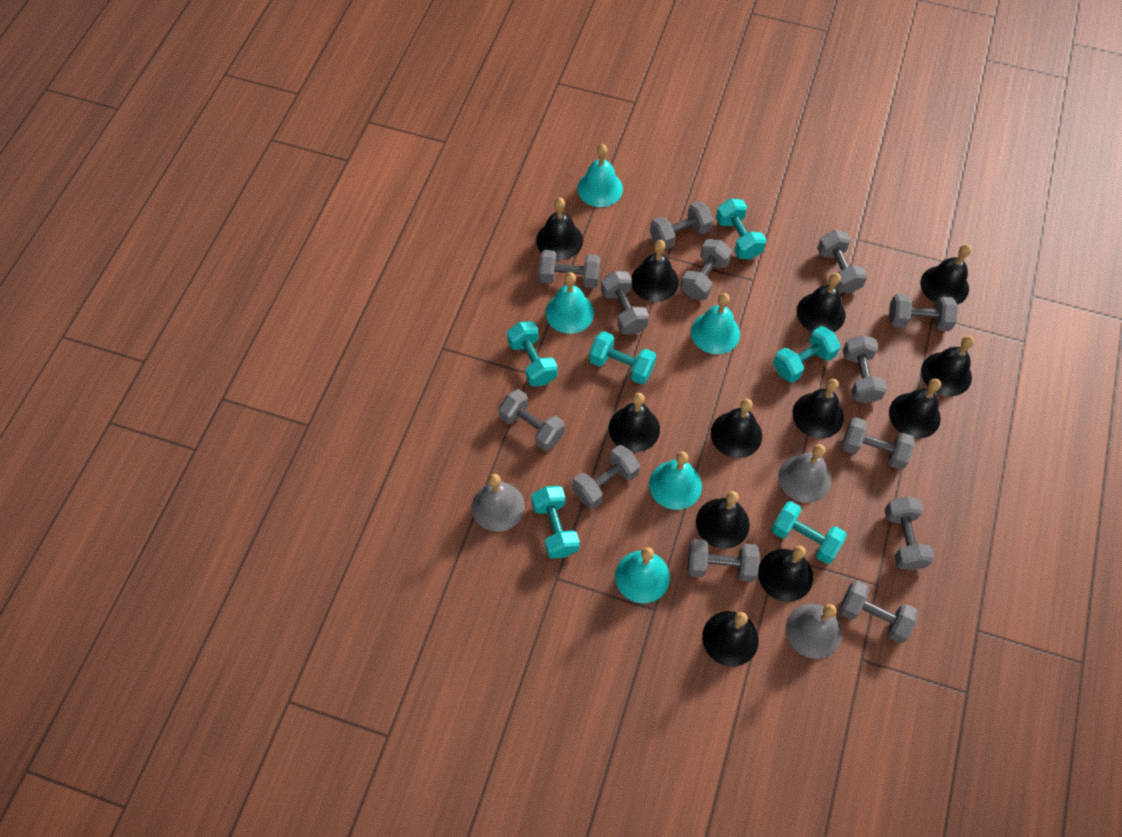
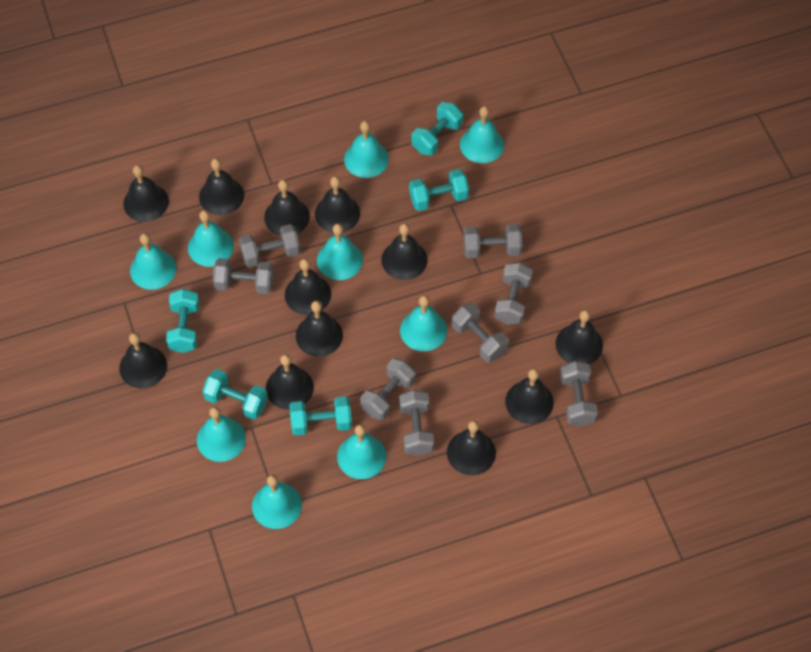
grey bell: 3 -> 0
grey dumbbell: 13 -> 8
turquoise bell: 5 -> 9
turquoise dumbbell: 6 -> 5

